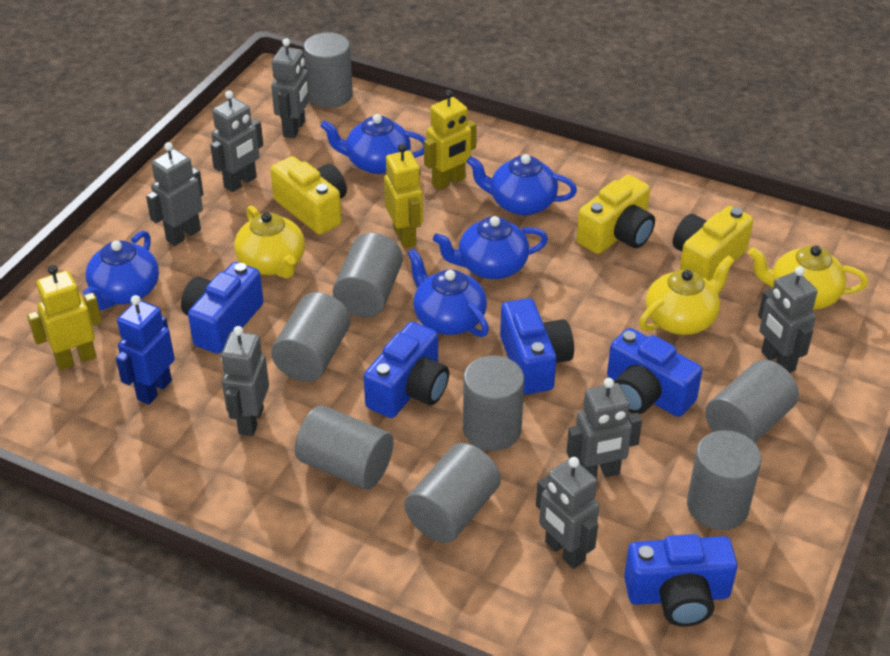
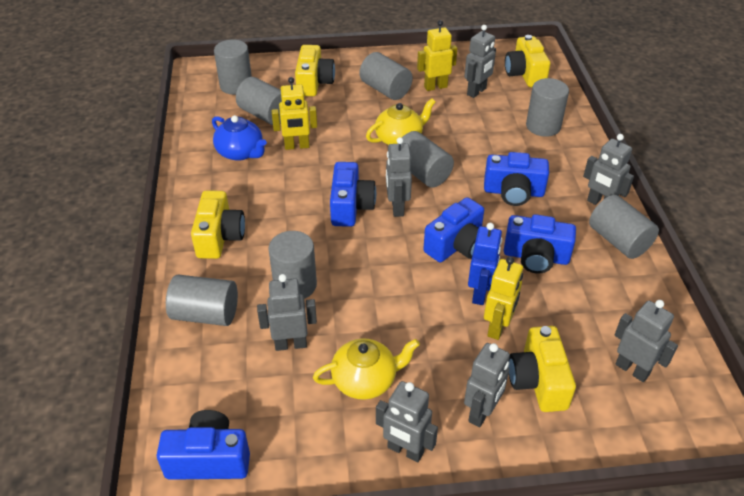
blue teapot: 5 -> 1
yellow camera: 3 -> 4
yellow teapot: 3 -> 2

